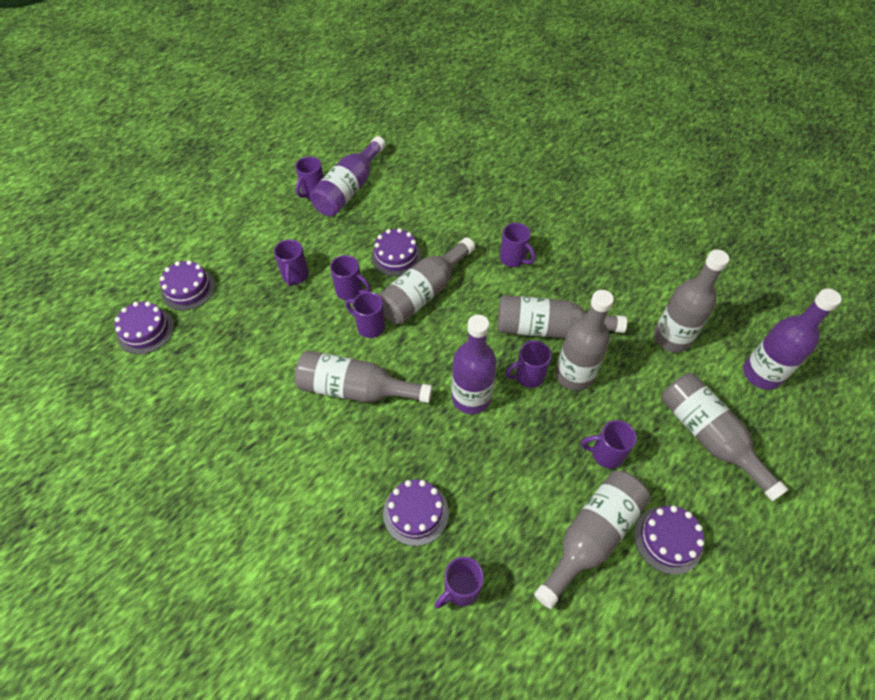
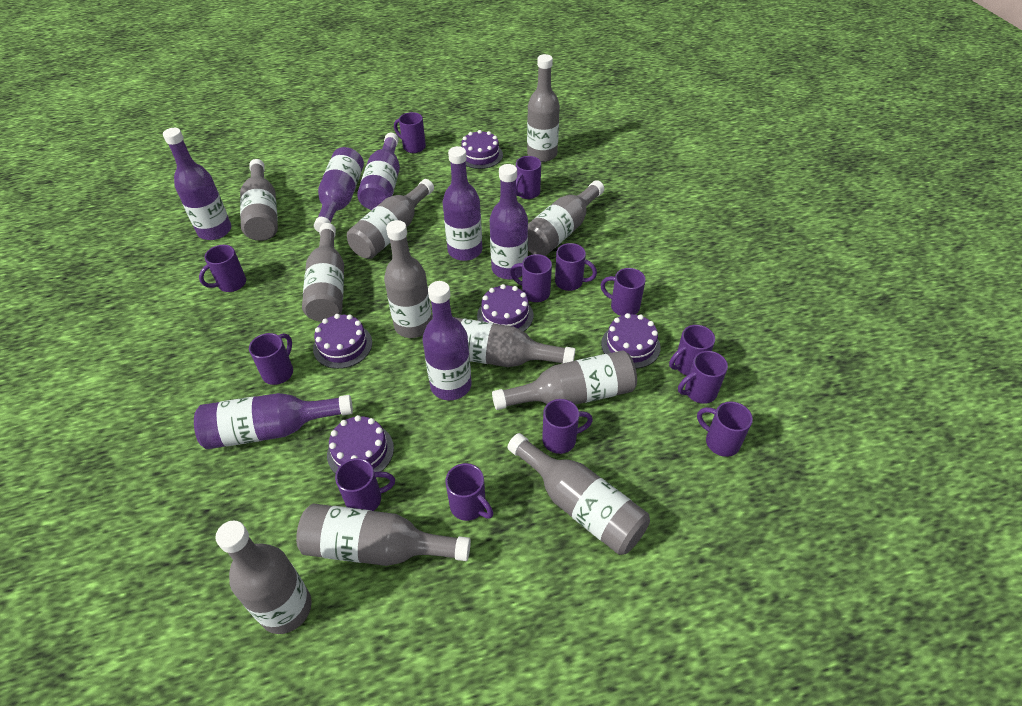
grey bottle: 7 -> 11
purple bottle: 3 -> 7
purple mug: 8 -> 13

